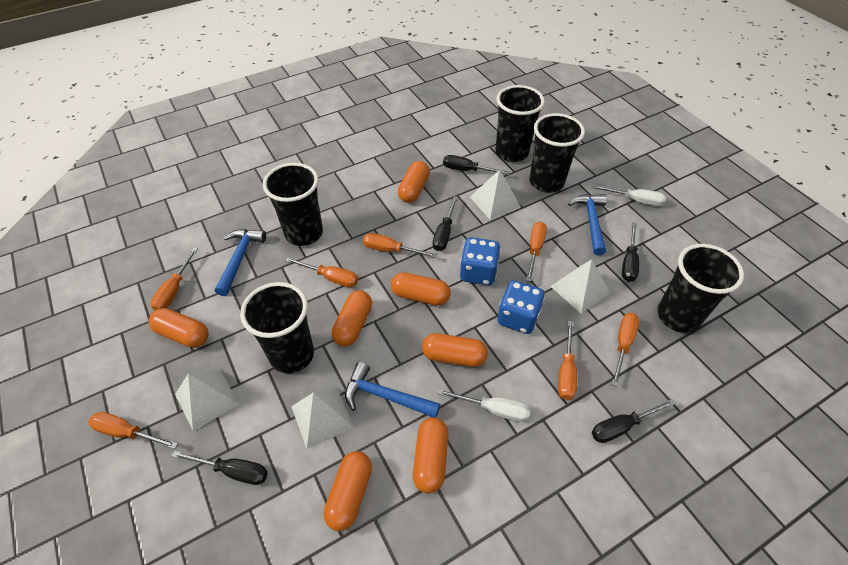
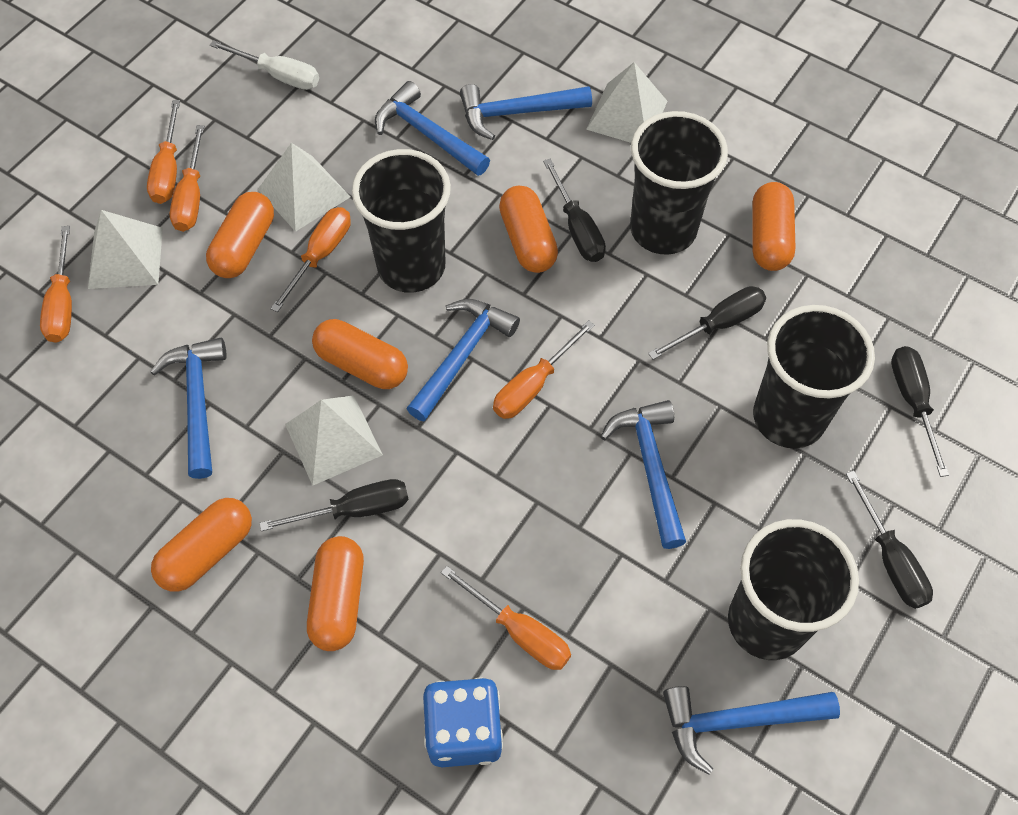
black cup: 5 -> 4
blue dice: 2 -> 1
blue hammer: 3 -> 6
orange capsule: 7 -> 6
orange screwdriver: 7 -> 6
white screwdriver: 2 -> 1

